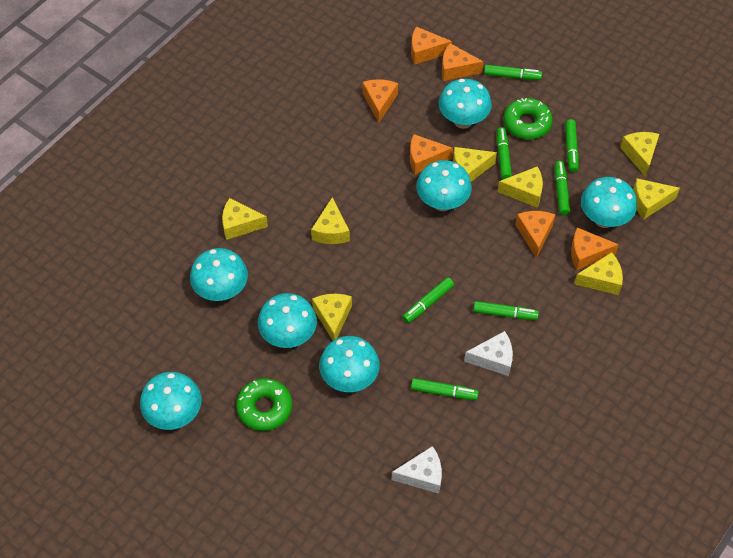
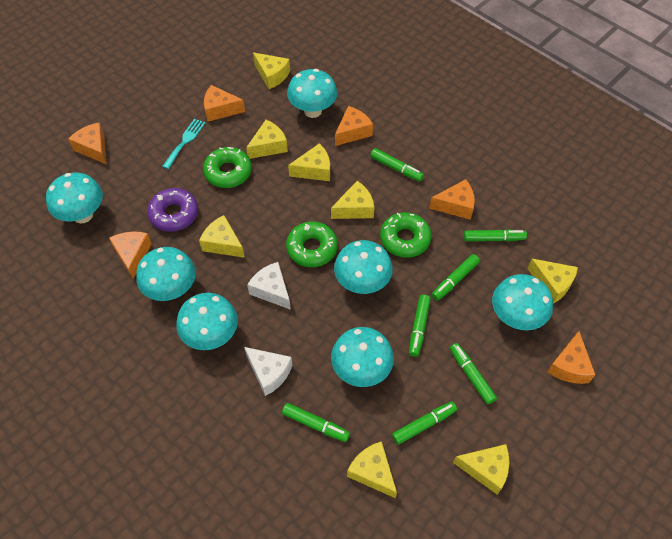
green donut: 2 -> 3
purple donut: 0 -> 1
turquoise fork: 0 -> 1

